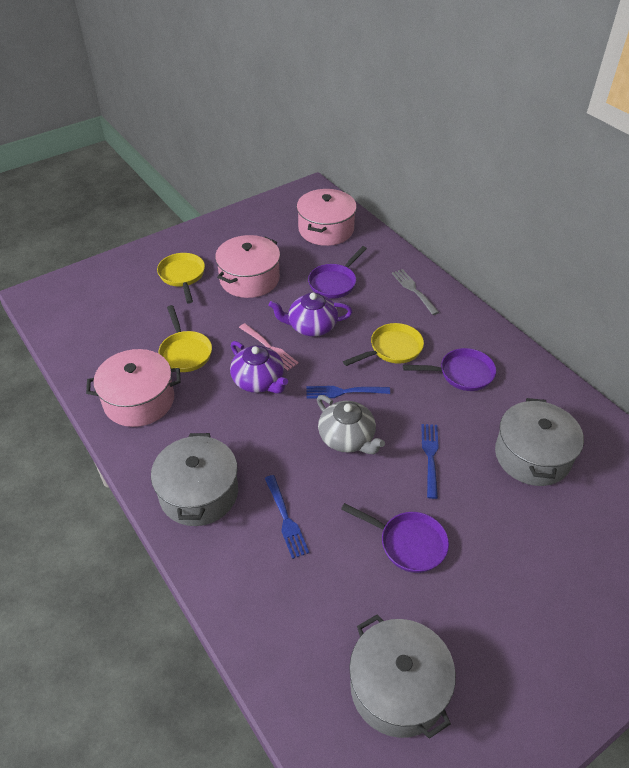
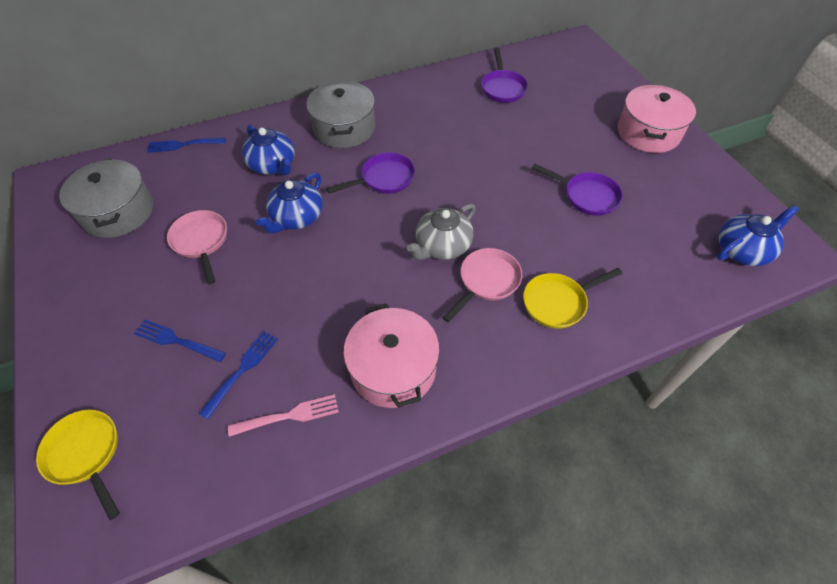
blue teapot: 0 -> 3
grey fork: 1 -> 0
grey pot: 3 -> 2
pink pan: 0 -> 2
pink pot: 3 -> 2
purple teapot: 2 -> 0
yellow pan: 3 -> 2

